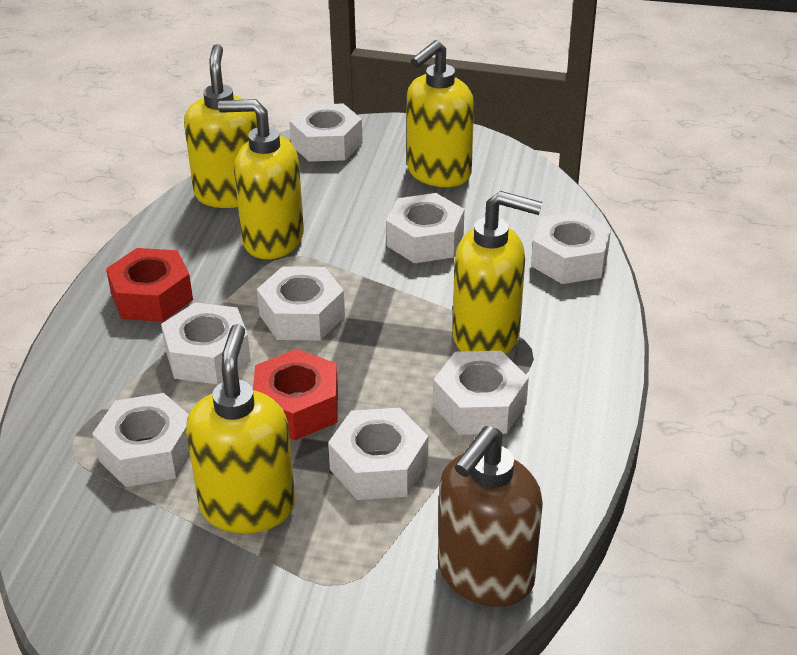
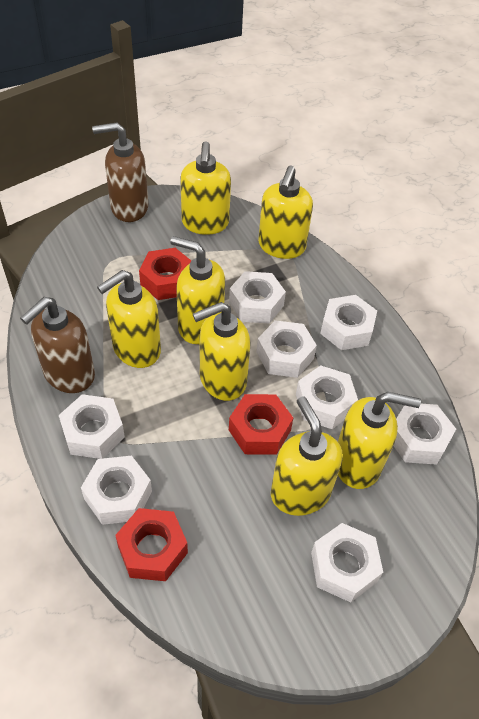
brown soap dispenser: 1 -> 2
red nut: 2 -> 3
yellow soap dispenser: 5 -> 7

